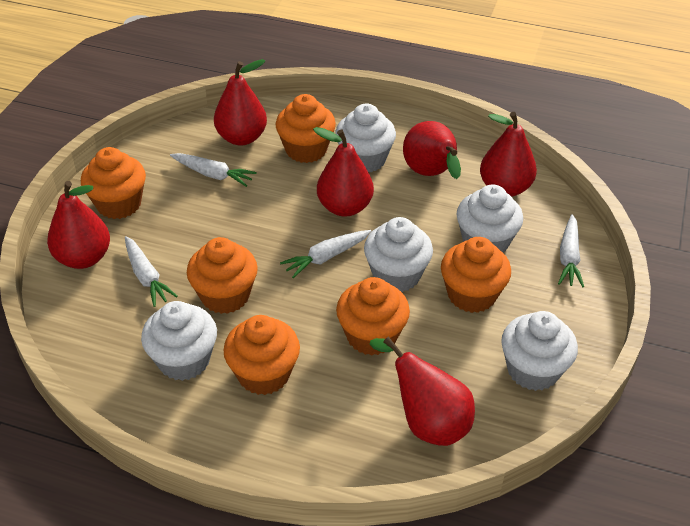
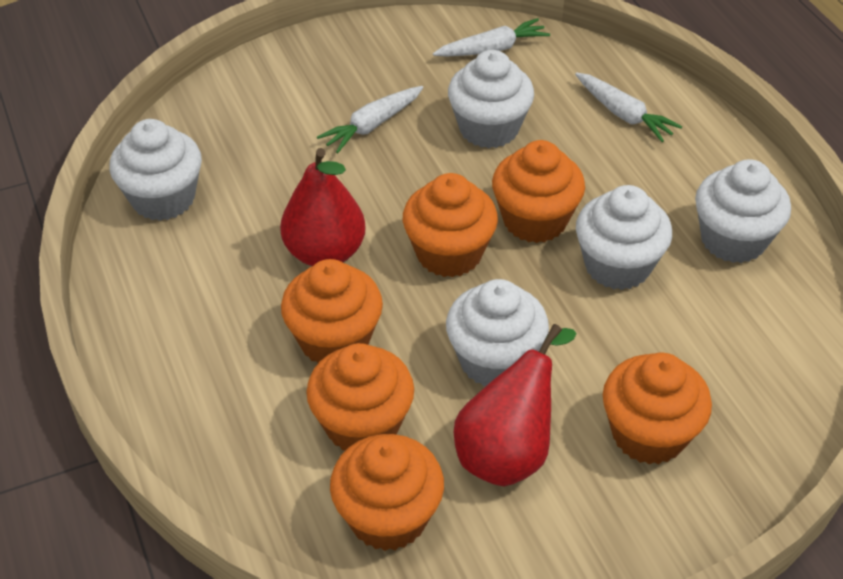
red pear: 6 -> 2
white carrot: 4 -> 3

